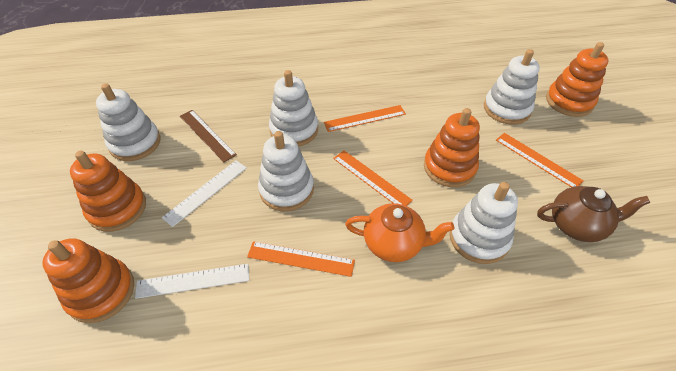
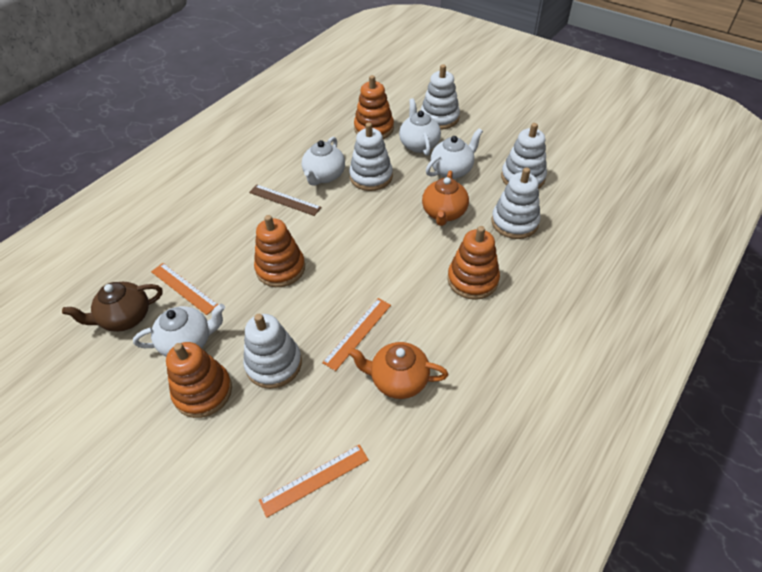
orange ruler: 4 -> 3
orange teapot: 1 -> 2
white ruler: 2 -> 0
white teapot: 0 -> 4

